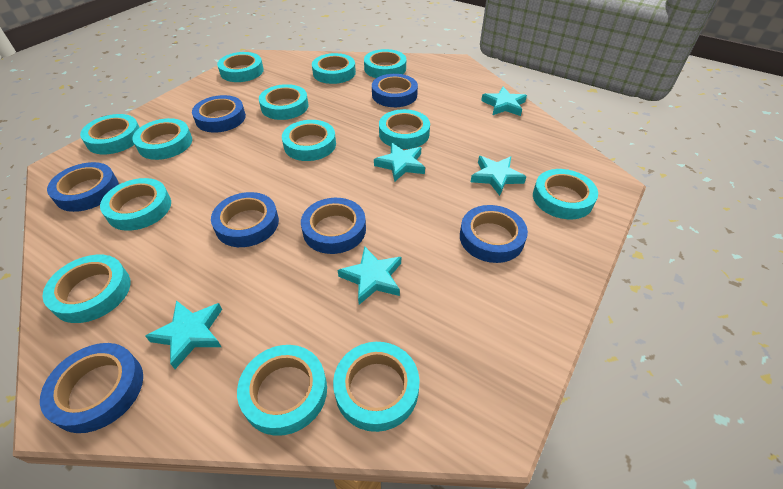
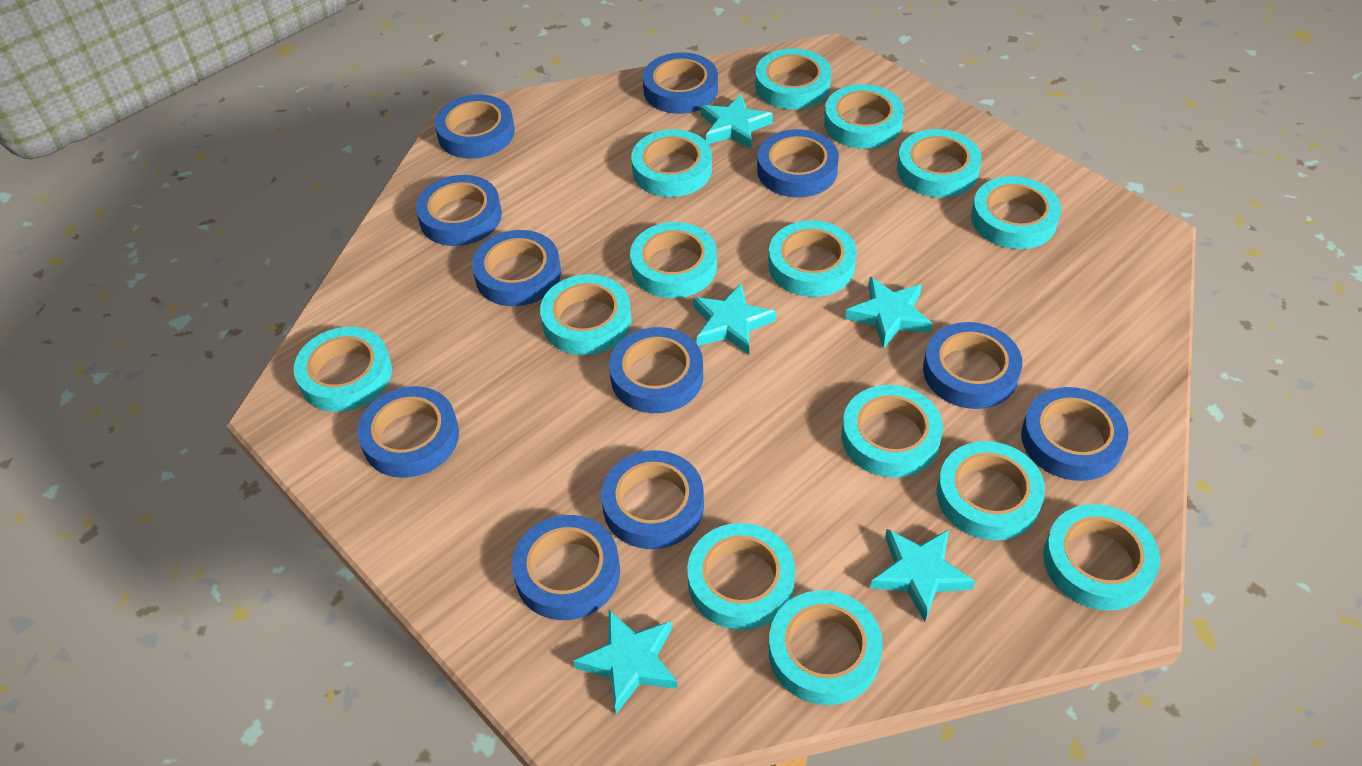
blue tape: 7 -> 11
turquoise tape: 13 -> 14

